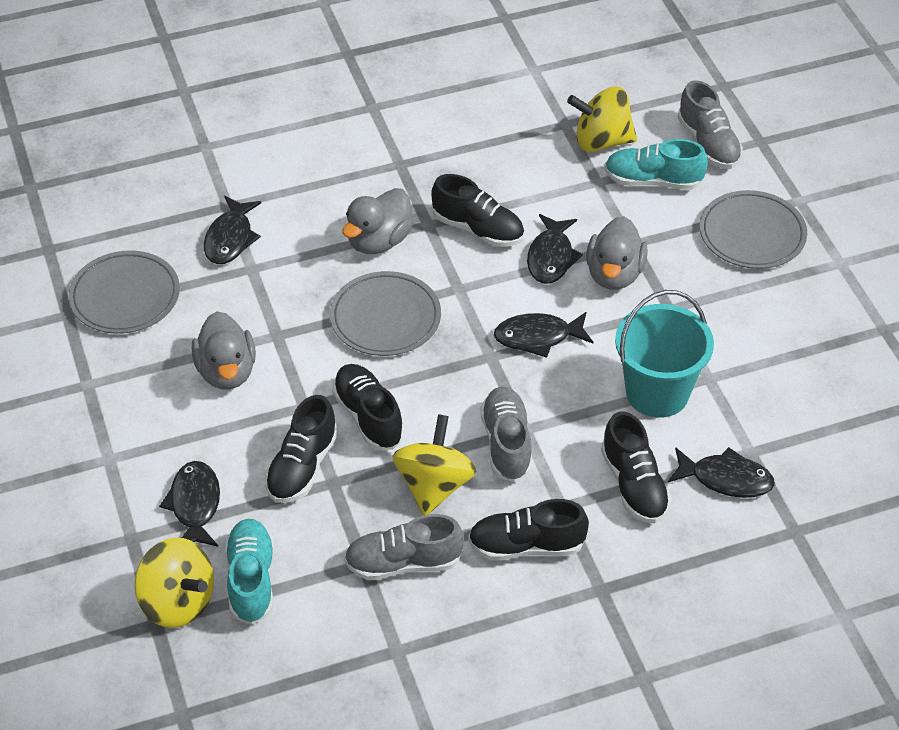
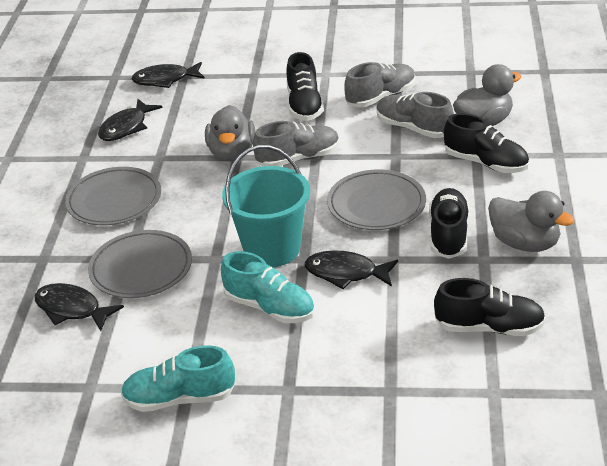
black fish: 5 -> 4
black shoe: 5 -> 4
yellow spinning top: 3 -> 0

